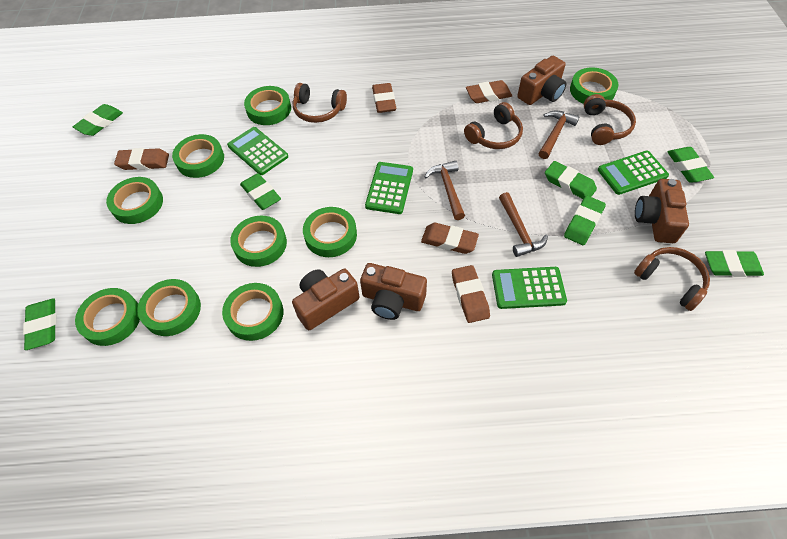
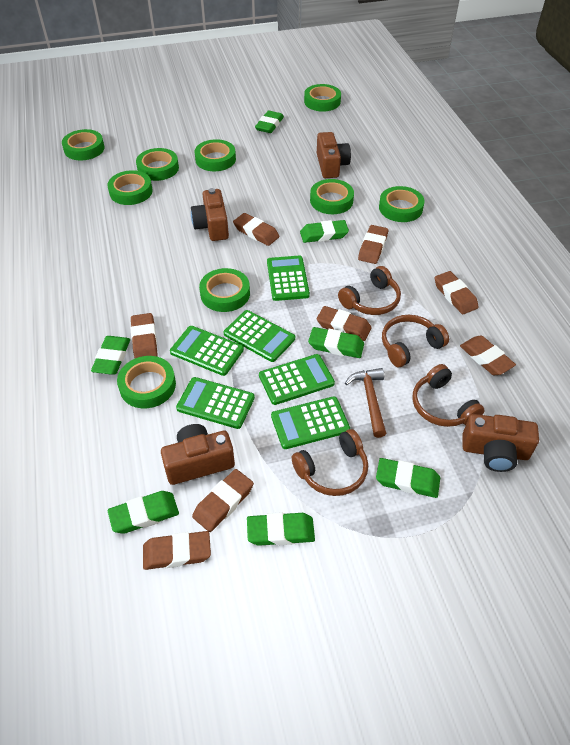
brown eraser: 5 -> 8
brown hammer: 3 -> 1
green calculator: 4 -> 6

